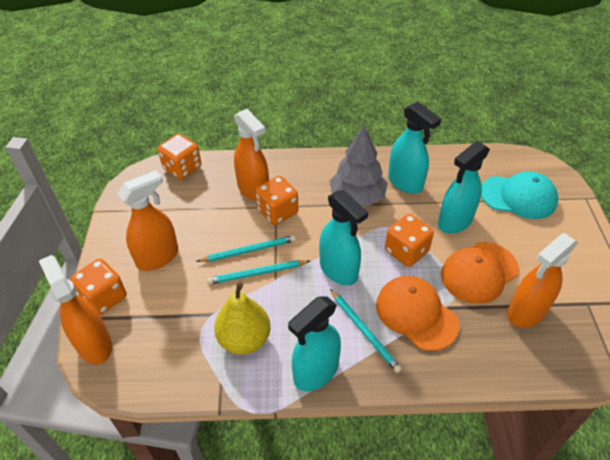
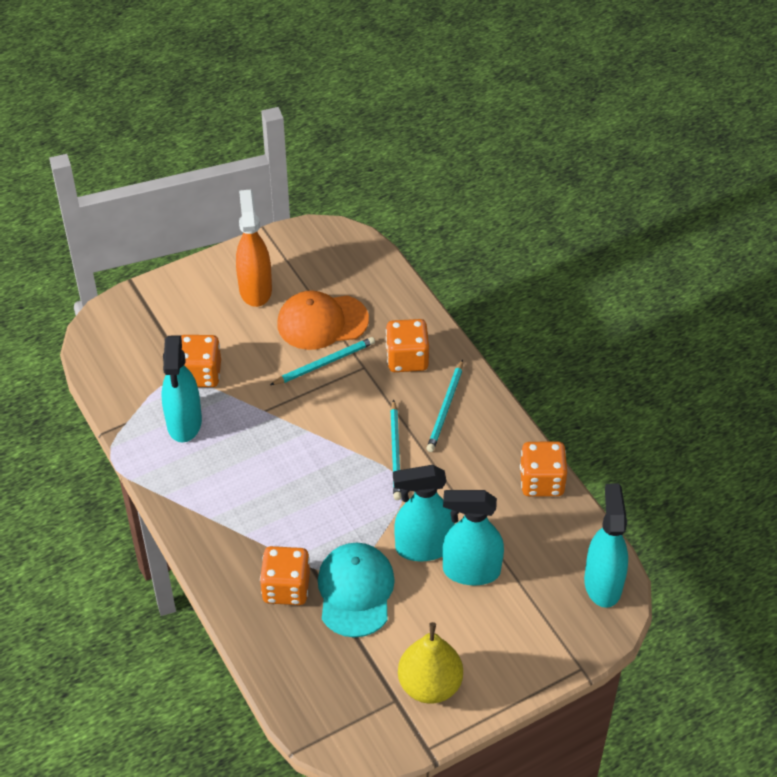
grey tree: 1 -> 0
orange cap: 2 -> 1
orange spray bottle: 4 -> 1

